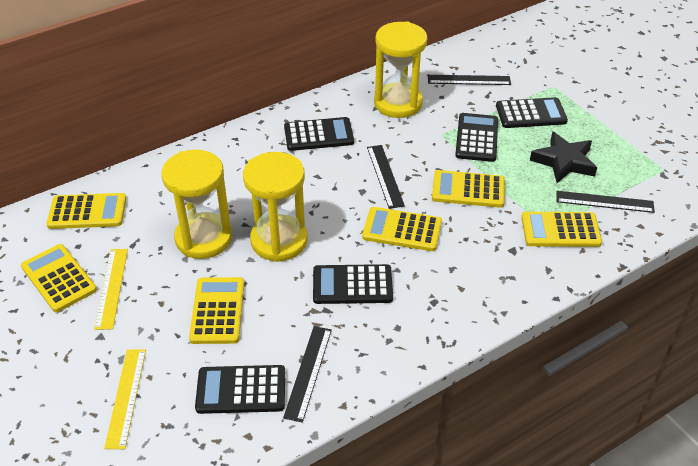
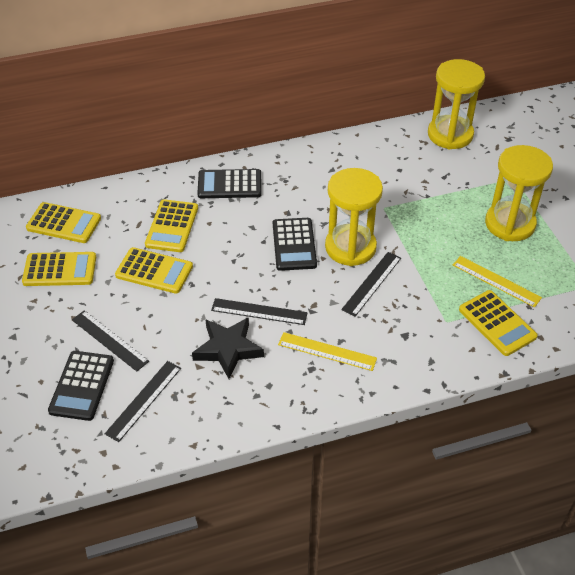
black calculator: 5 -> 3
yellow calculator: 6 -> 5

